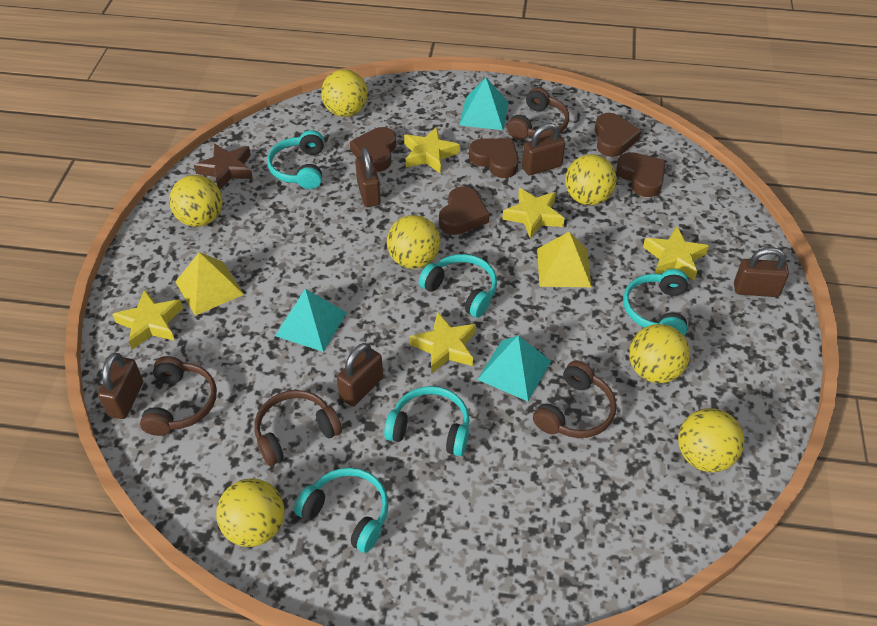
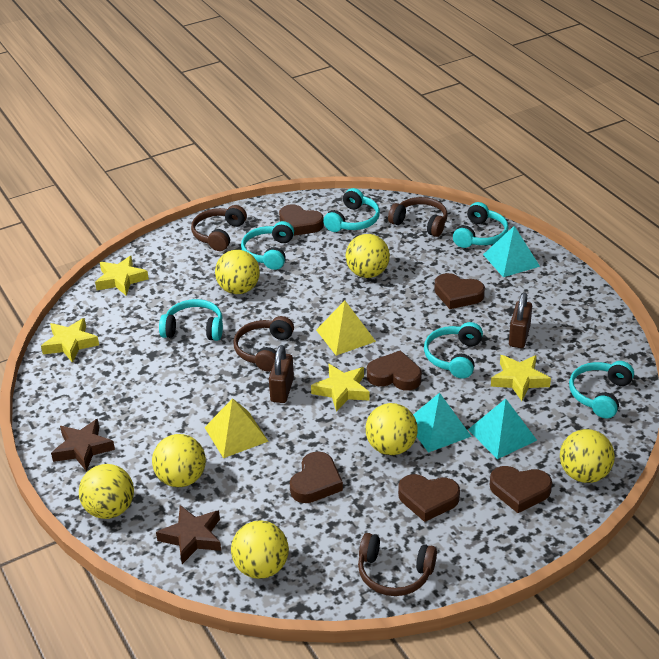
brown heart: 5 -> 6
brown padlock: 5 -> 2
brown star: 1 -> 2
turquoise headphones: 5 -> 6
yellow star: 5 -> 4

